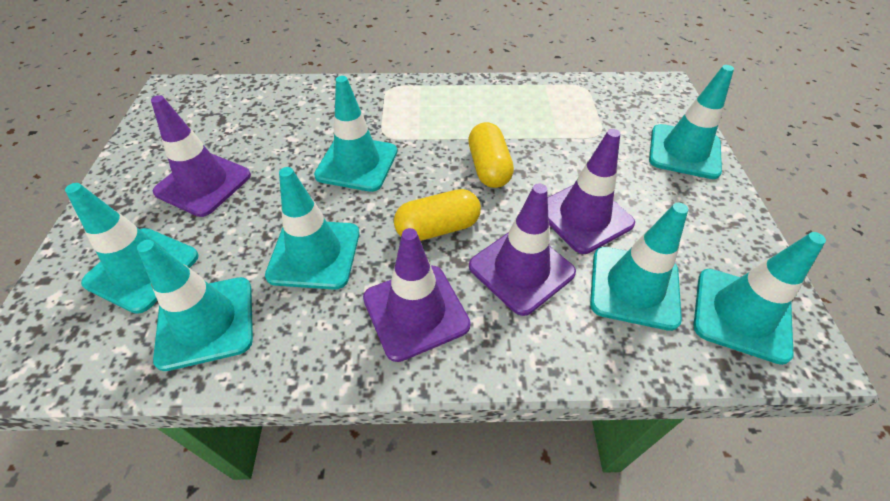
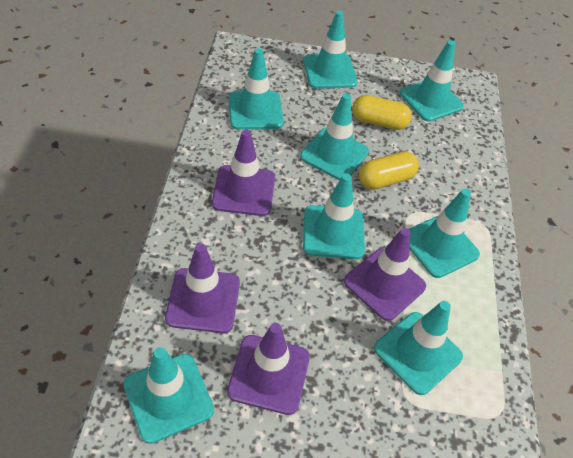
turquoise traffic cone: 7 -> 8

